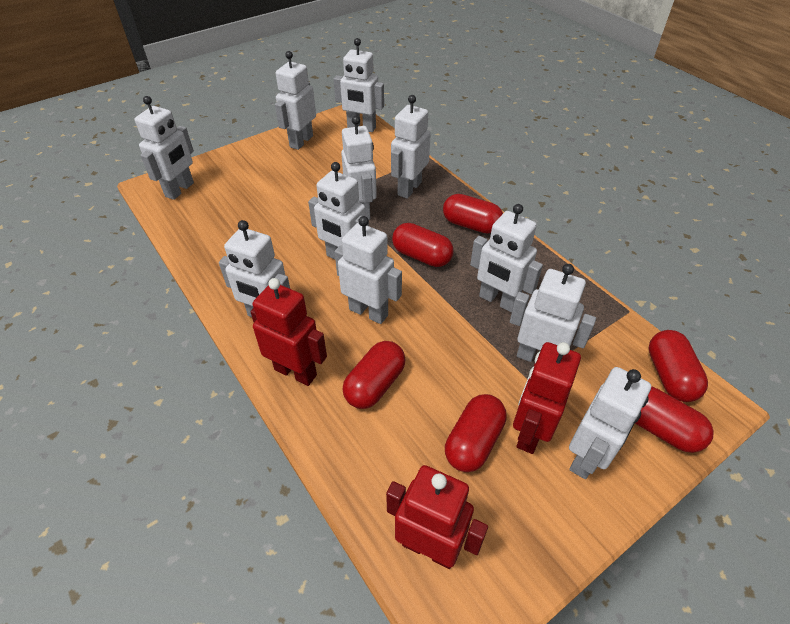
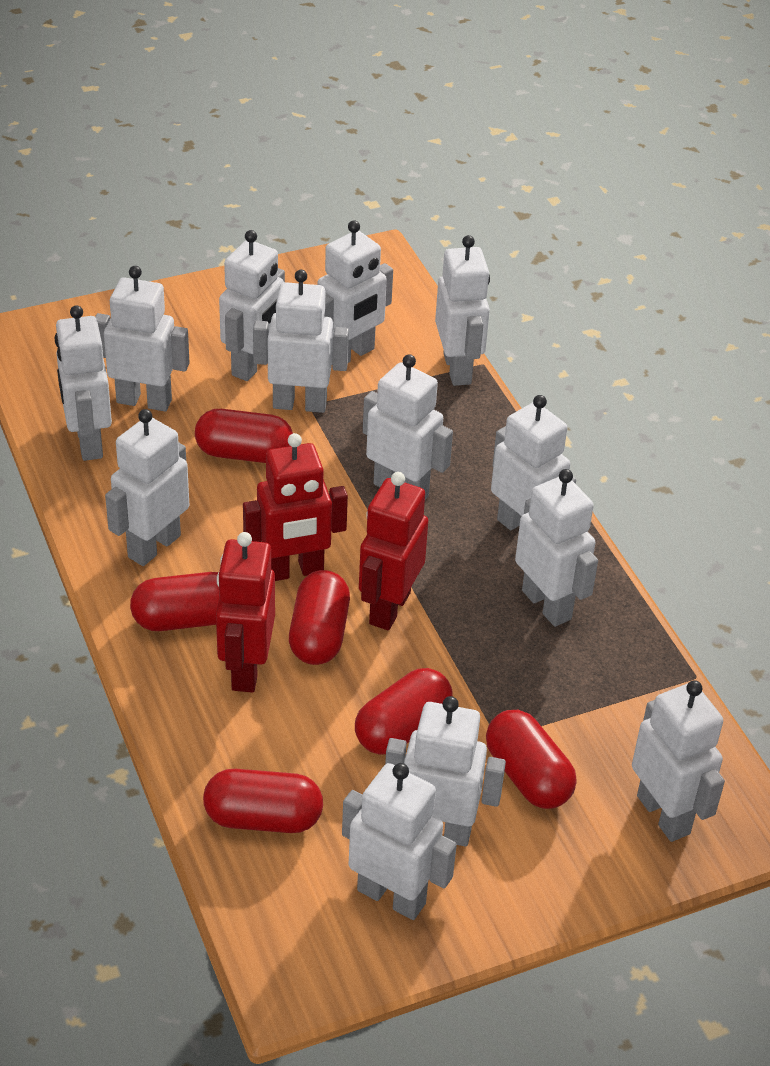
white robot: 11 -> 13

